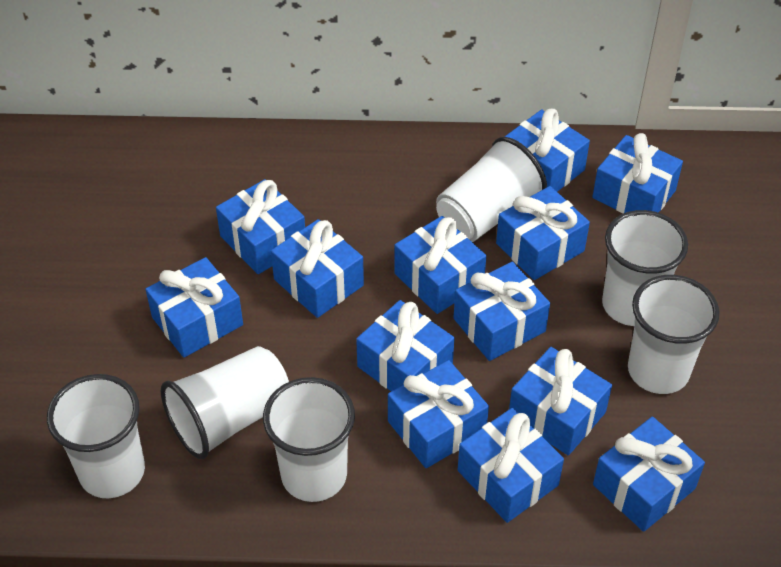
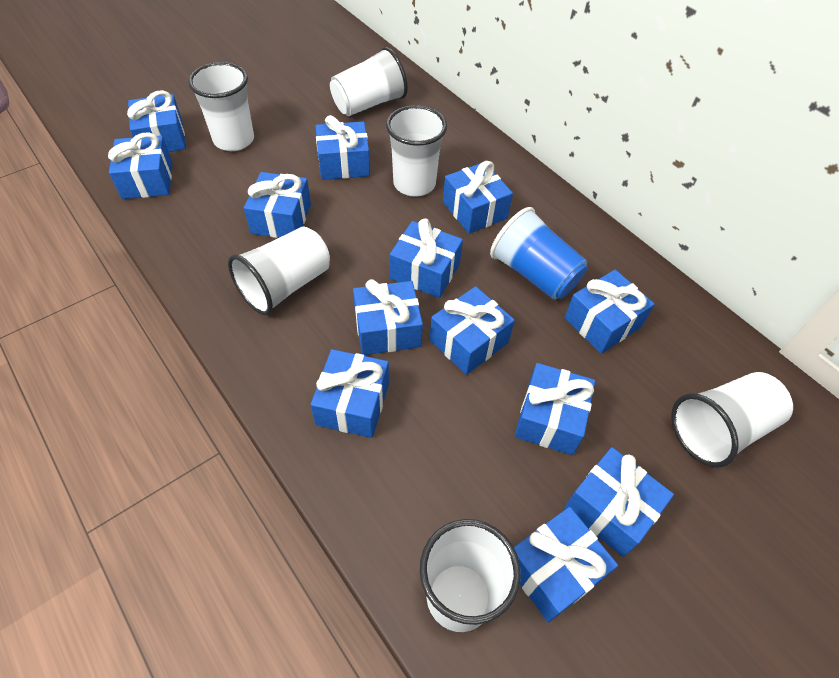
blue cup: 0 -> 1

